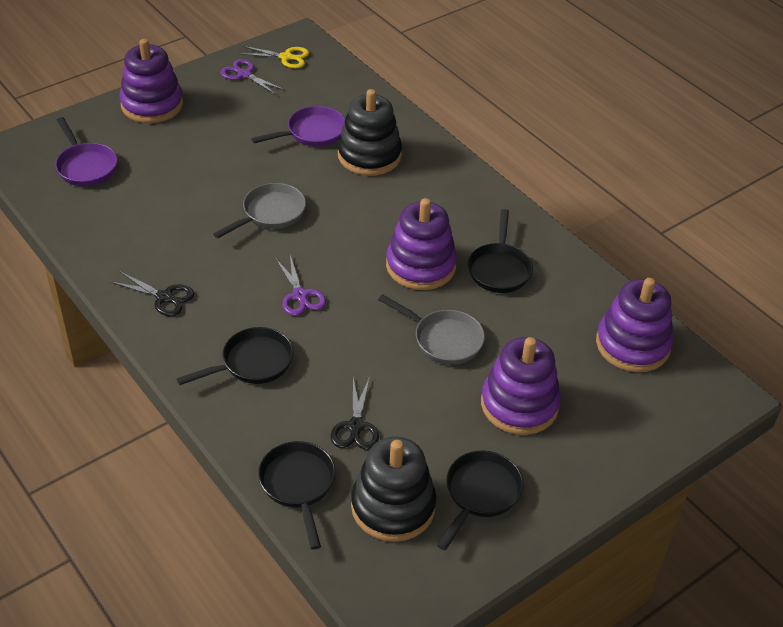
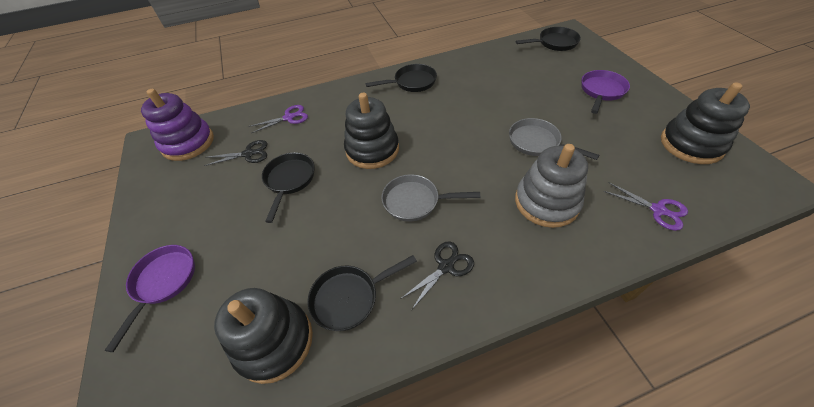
black stacking toy: 2 -> 3
grey stacking toy: 0 -> 1
purple stacking toy: 4 -> 1
yellow scissors: 1 -> 0

